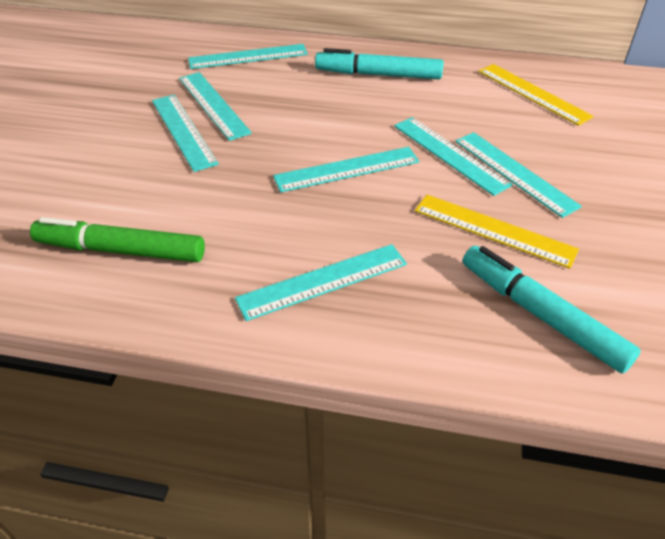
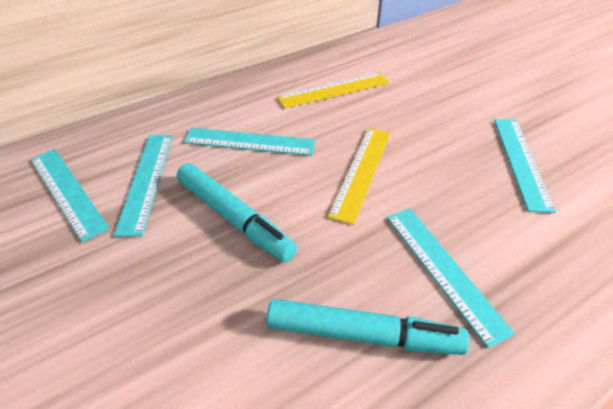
green marker: 1 -> 0
turquoise ruler: 7 -> 5

